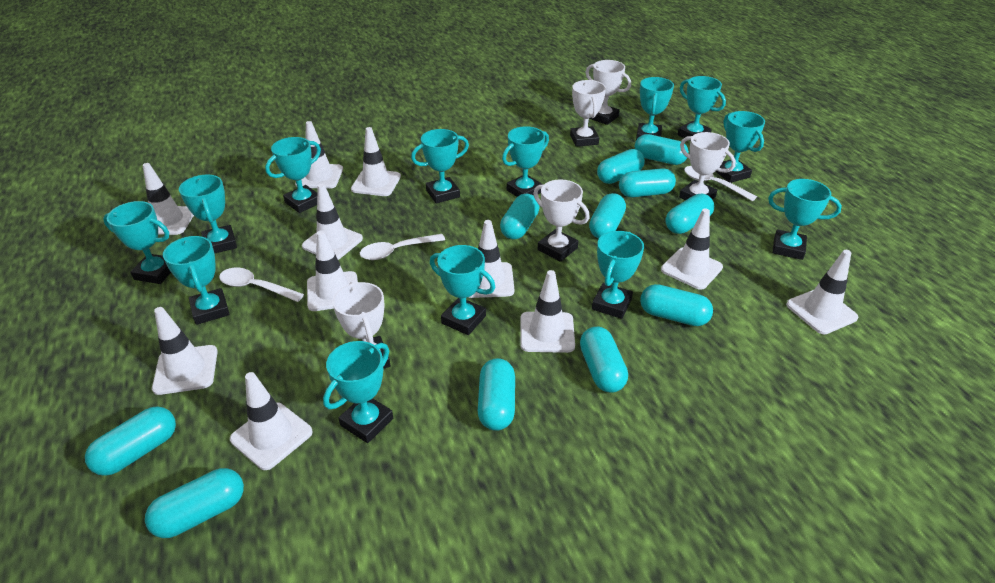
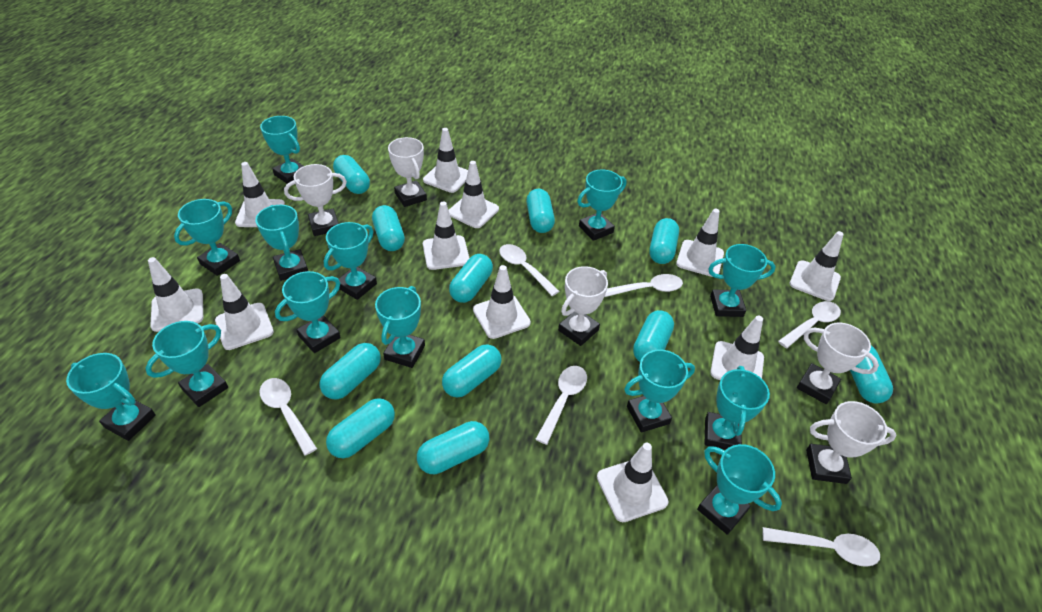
white spoon: 3 -> 6

